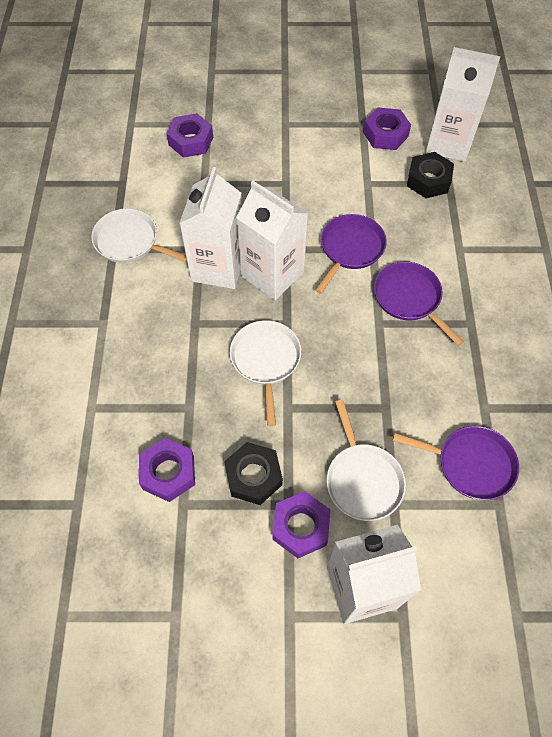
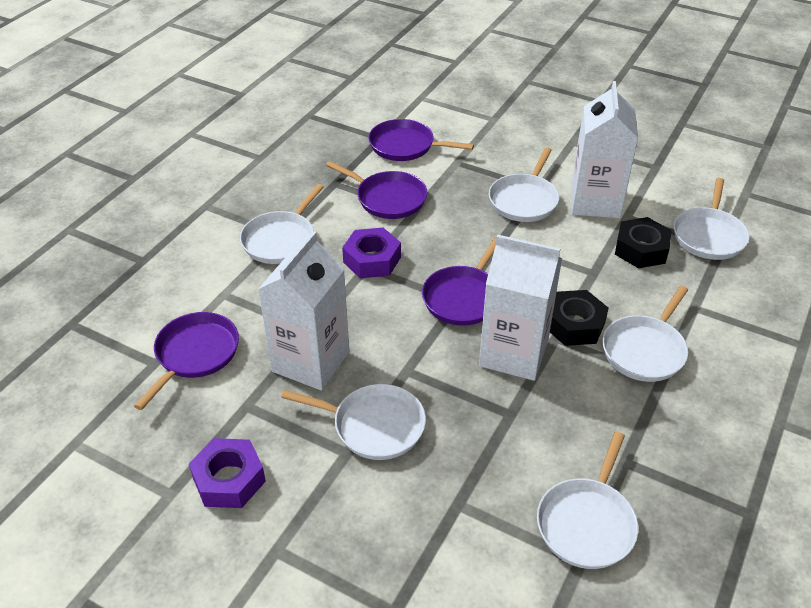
purple nut: 4 -> 2
purple pan: 3 -> 4
white carton: 4 -> 3
white pan: 3 -> 6

